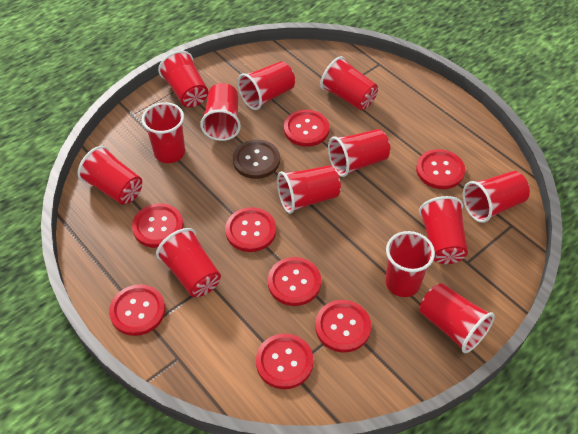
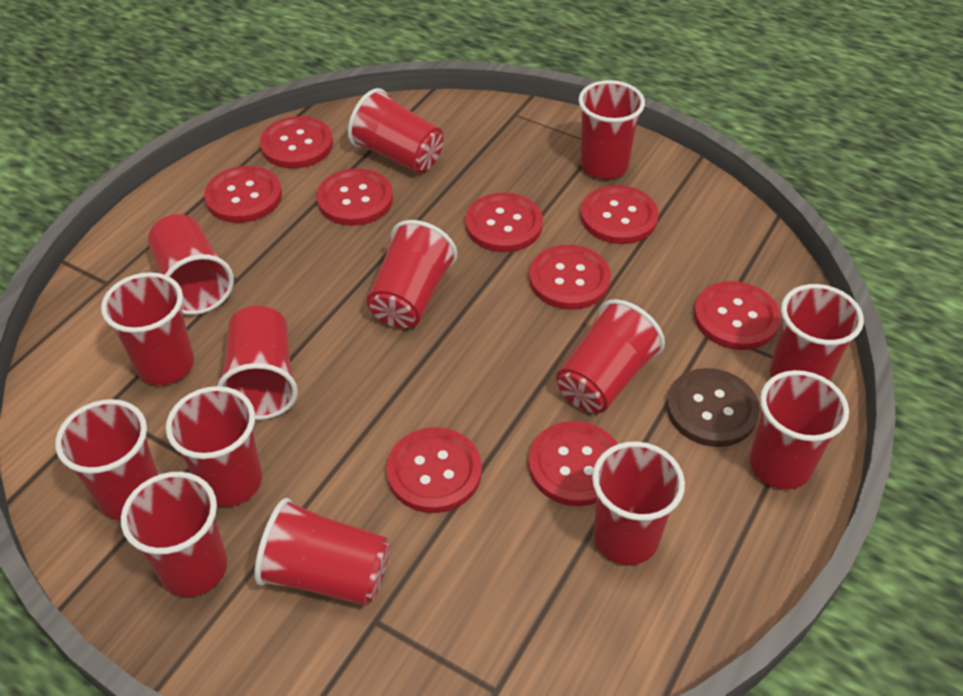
red button: 8 -> 9
red cup: 13 -> 14

